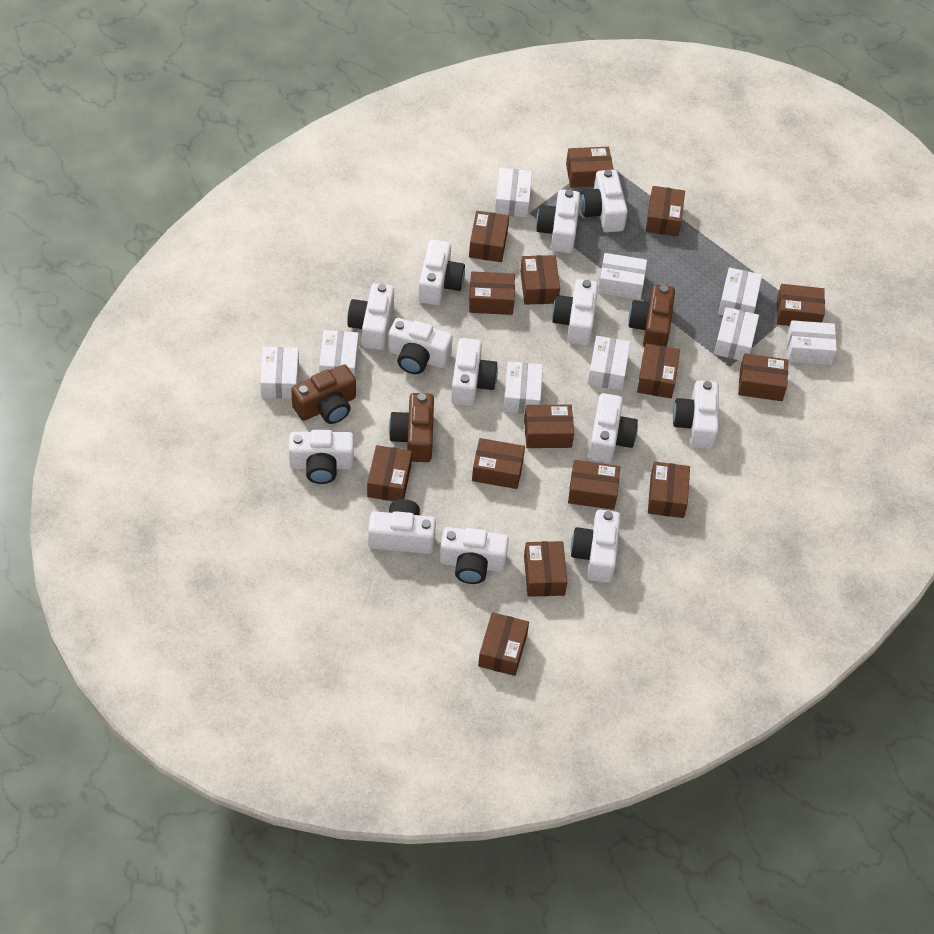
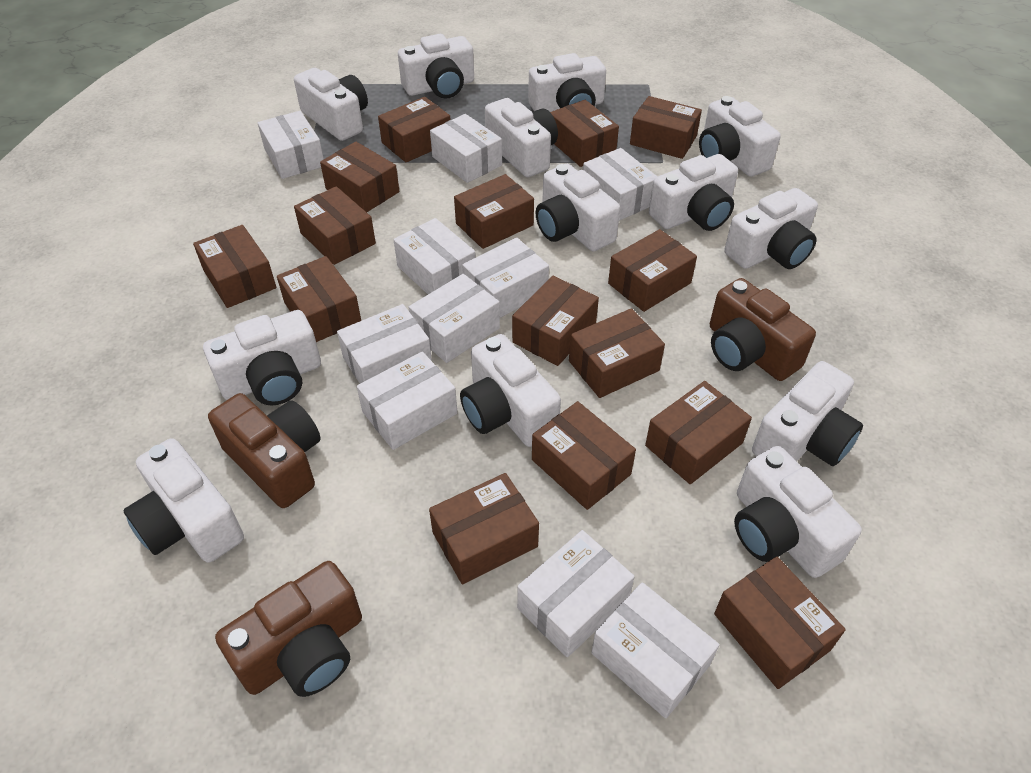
white box: 9 -> 10

